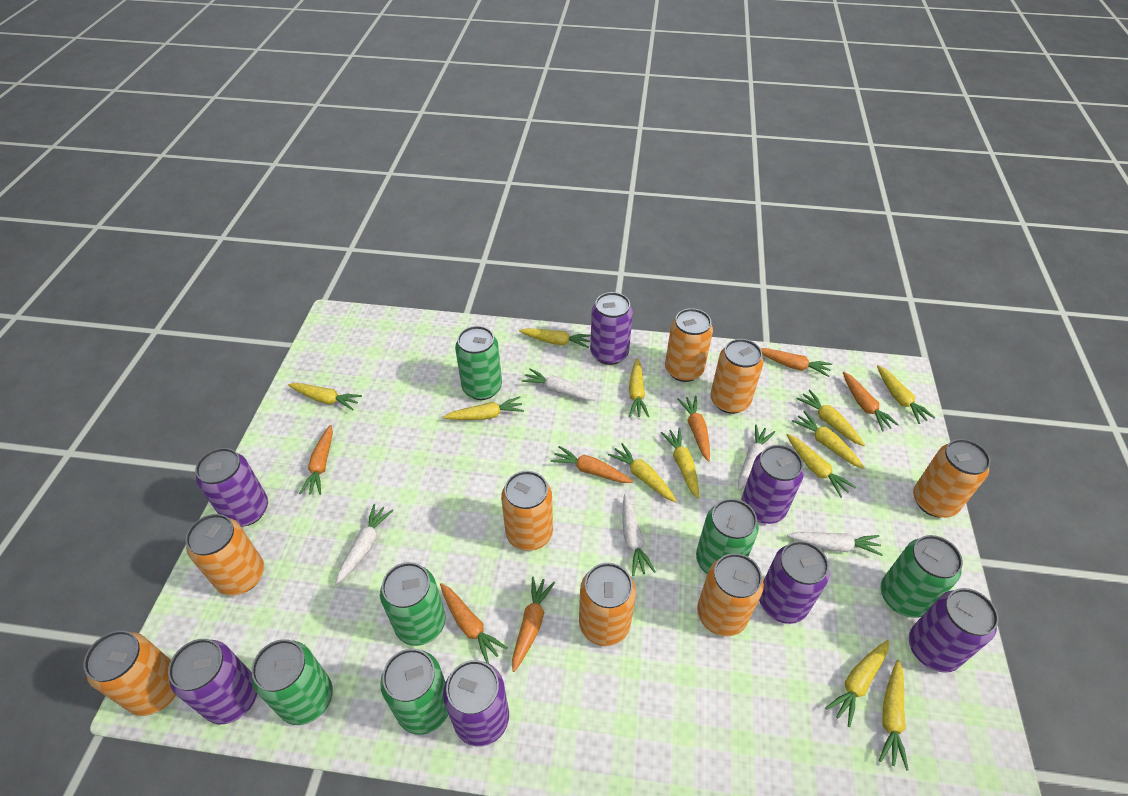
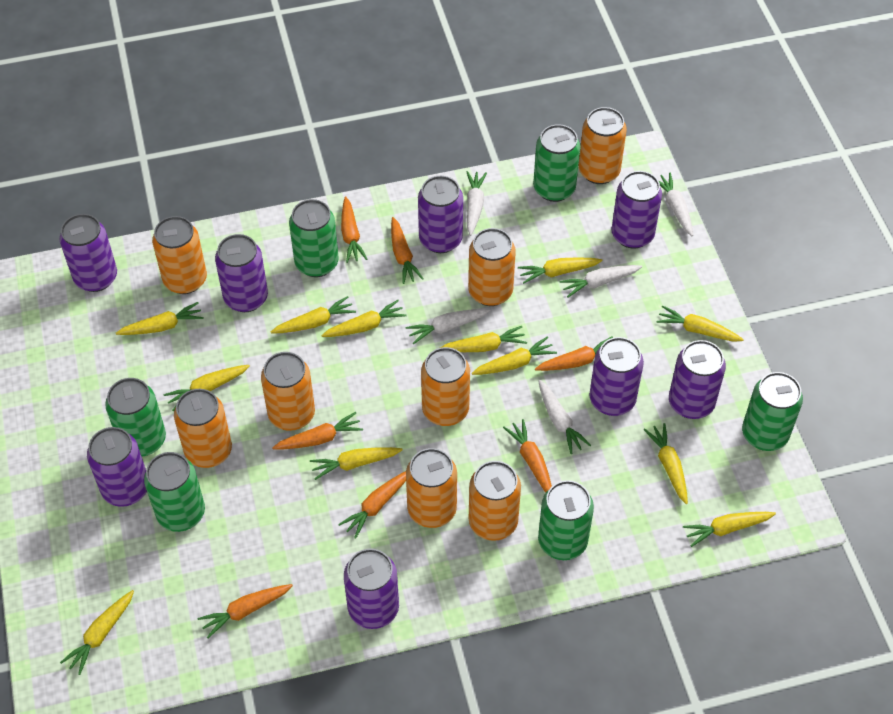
purple can: 7 -> 8

